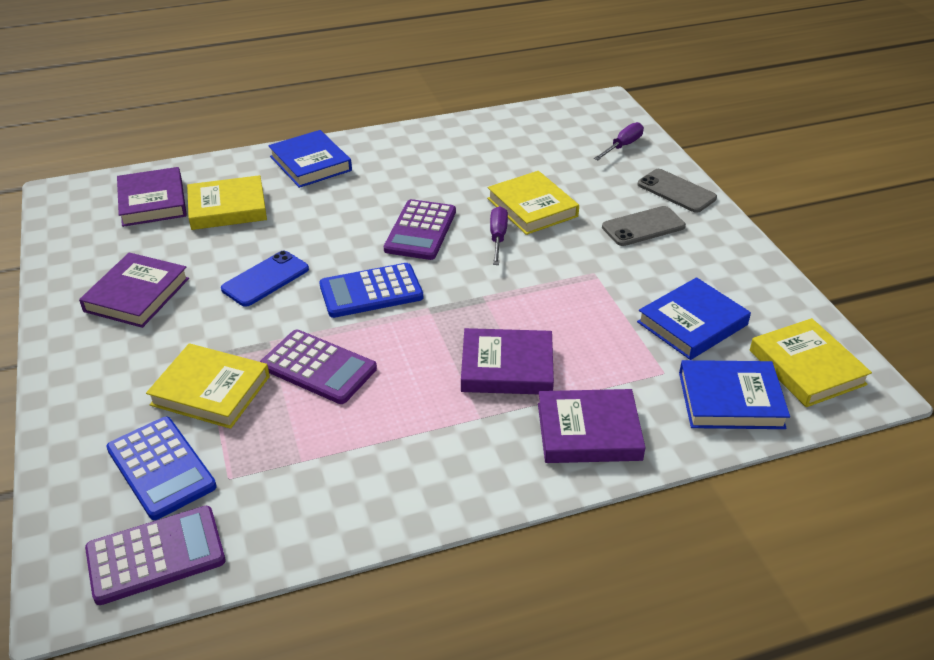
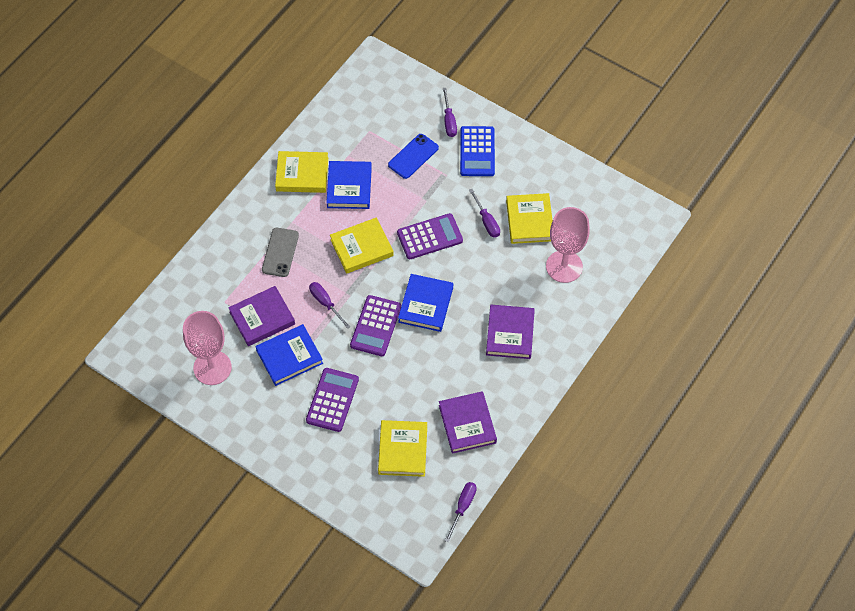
blue calculator: 2 -> 1
grey phone: 2 -> 1
pink goblet: 0 -> 2
purple book: 4 -> 3
purple screwdriver: 2 -> 4

